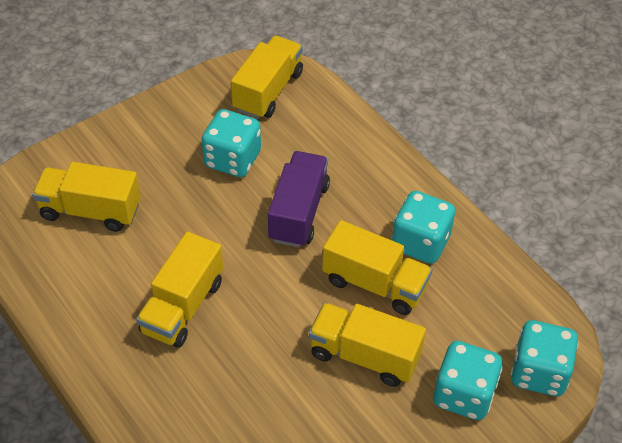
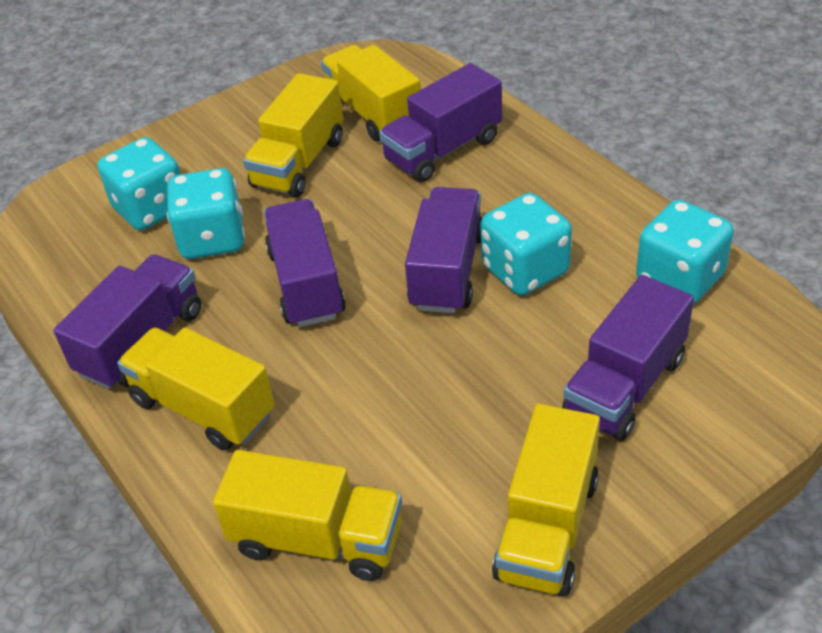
purple truck: 1 -> 5

